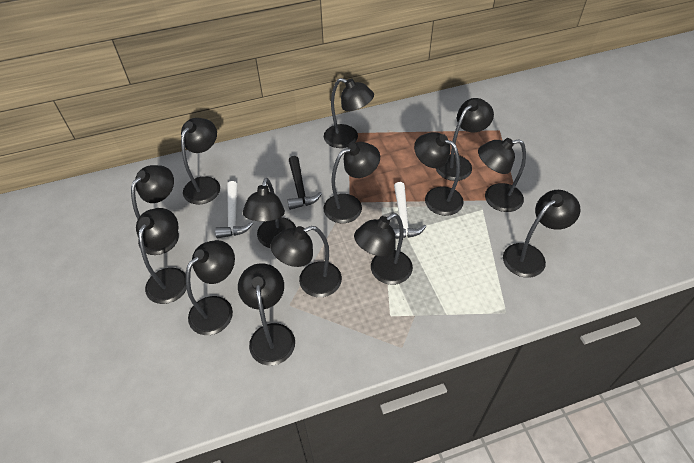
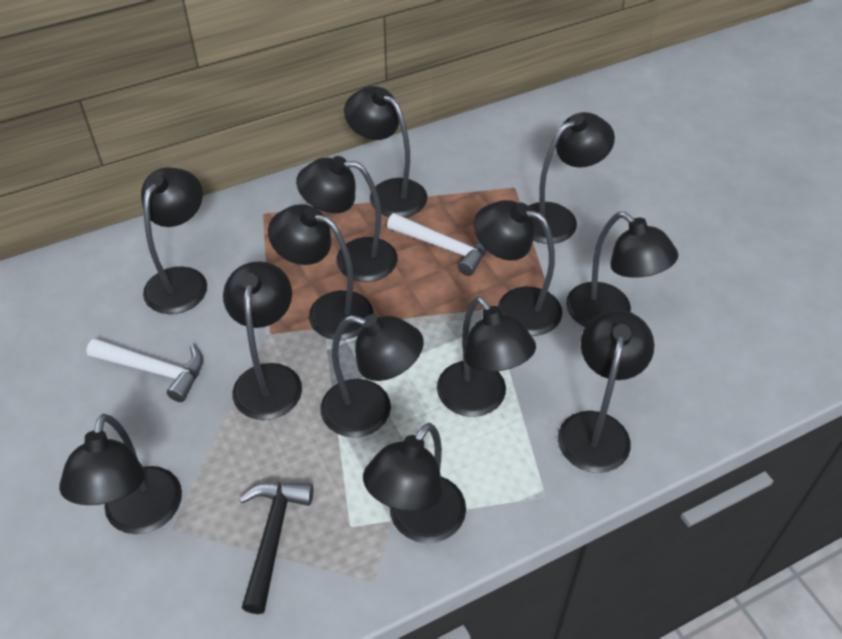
black lamp: 14 -> 13

